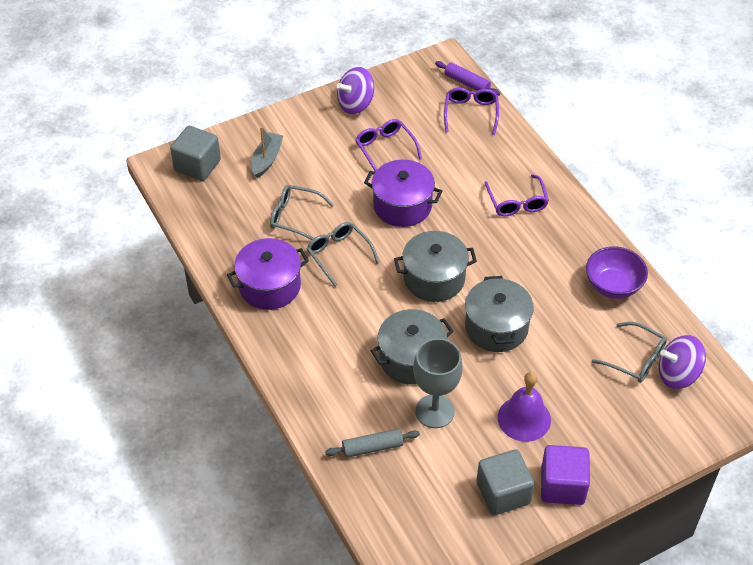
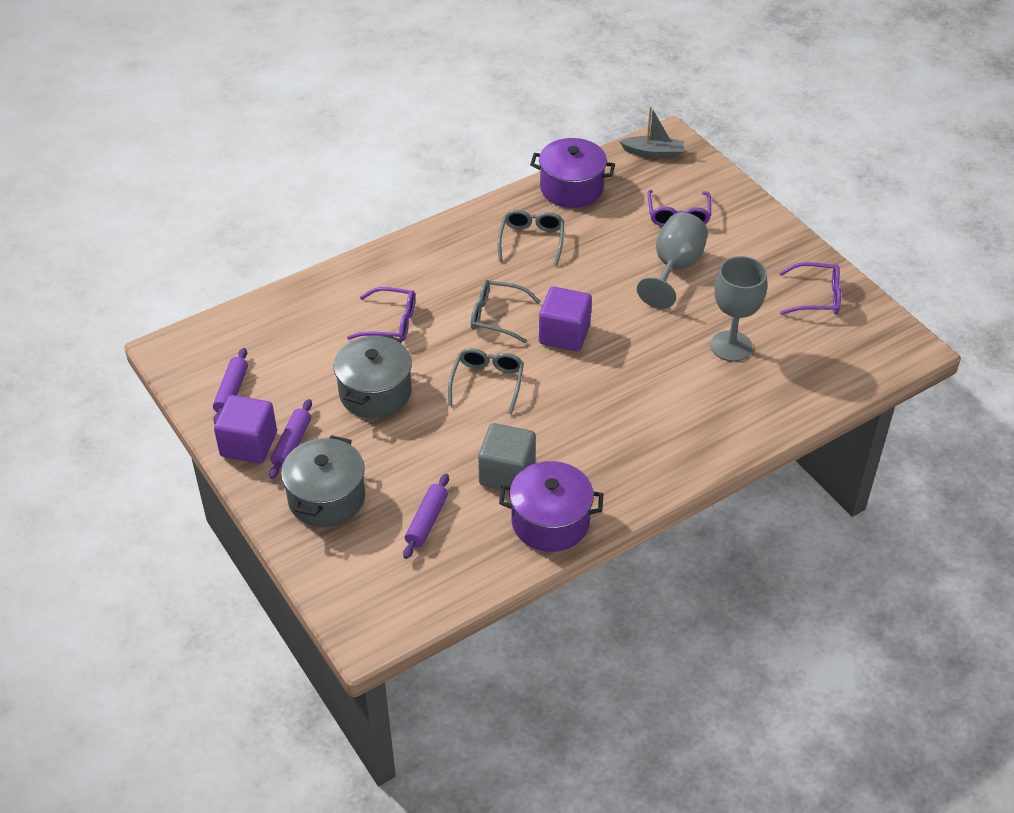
grey cube: 2 -> 1
grey goblet: 1 -> 2
grey pot: 3 -> 2
grey rolling pin: 1 -> 0
purple bell: 1 -> 0
purple bowl: 1 -> 0
purple cube: 1 -> 2
purple rolling pin: 1 -> 3
purple spinning top: 2 -> 0

